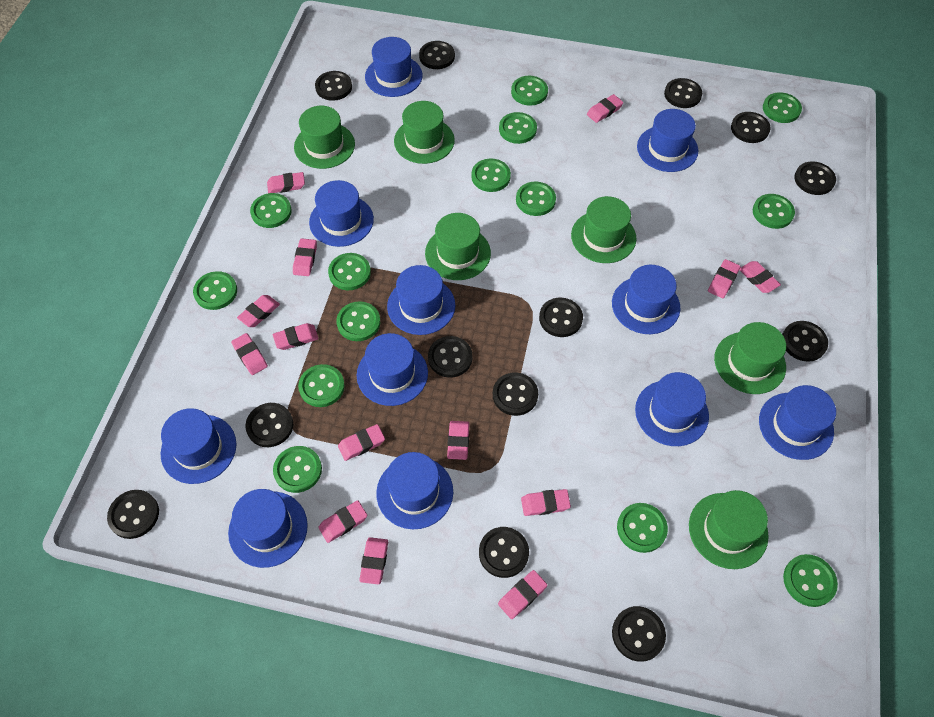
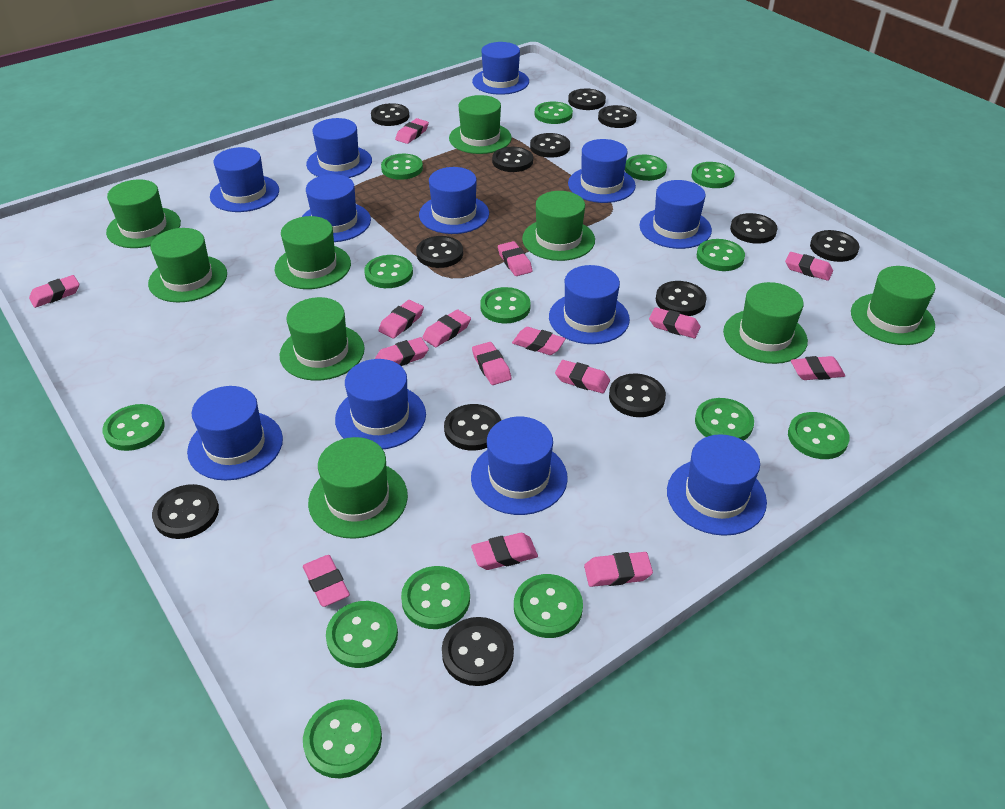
blue hat: 11 -> 12
green hat: 6 -> 9
pink eraser: 14 -> 15

